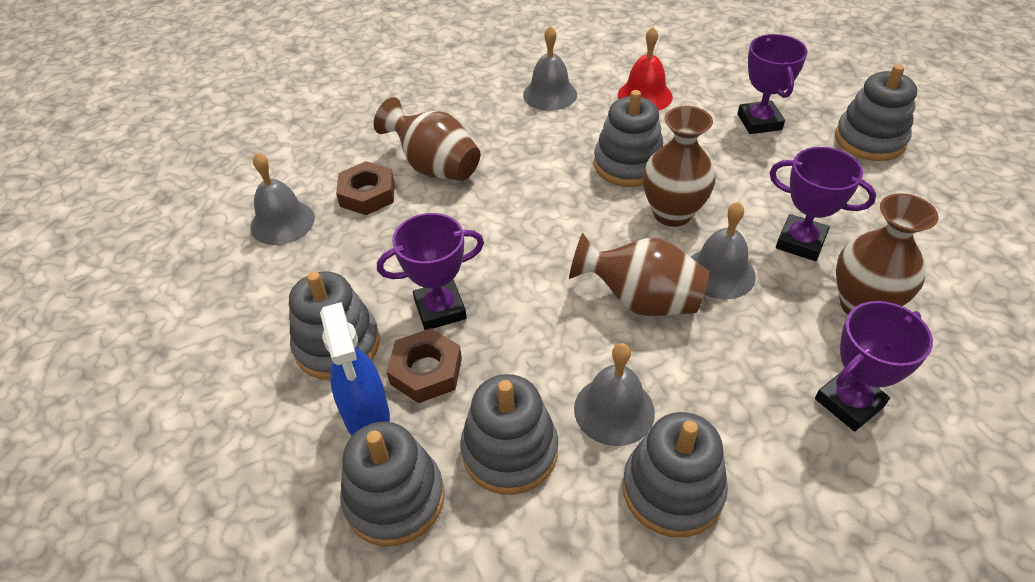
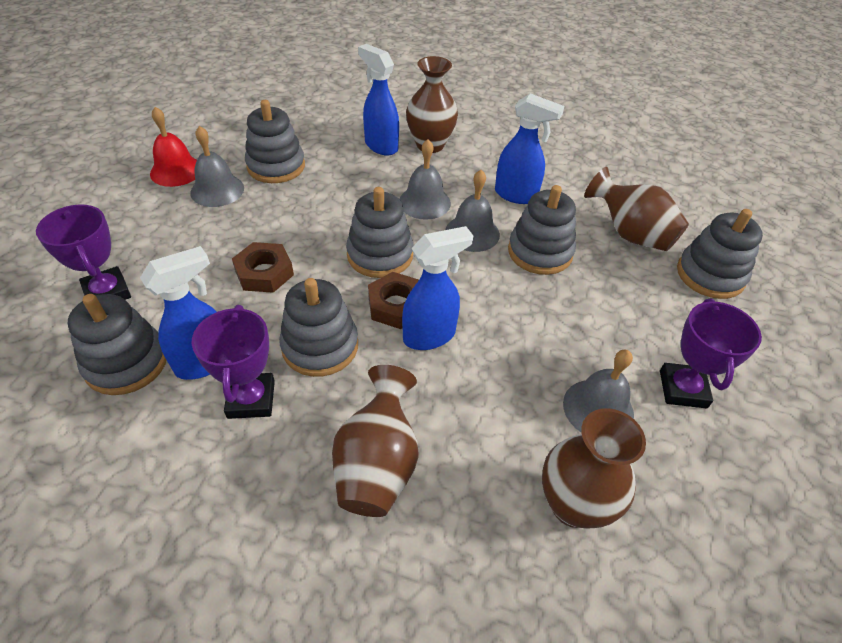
blue spray bottle: 1 -> 4
purple trophy: 4 -> 3

